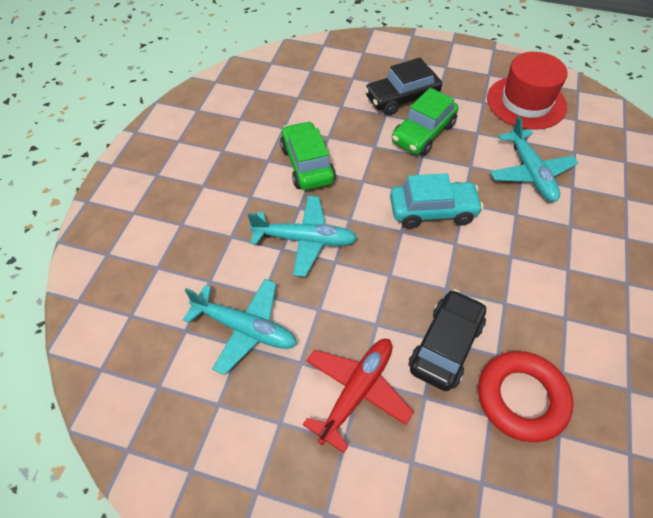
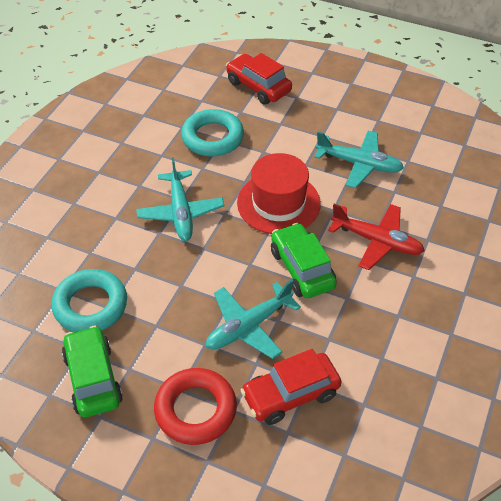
black car: 2 -> 0
red car: 0 -> 2
turquoise car: 1 -> 0
turquoise ring: 0 -> 2

